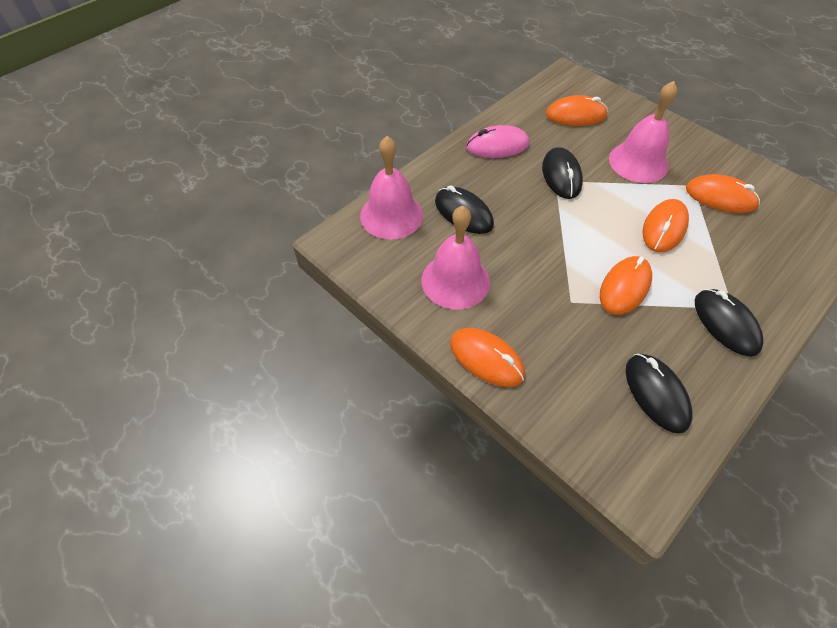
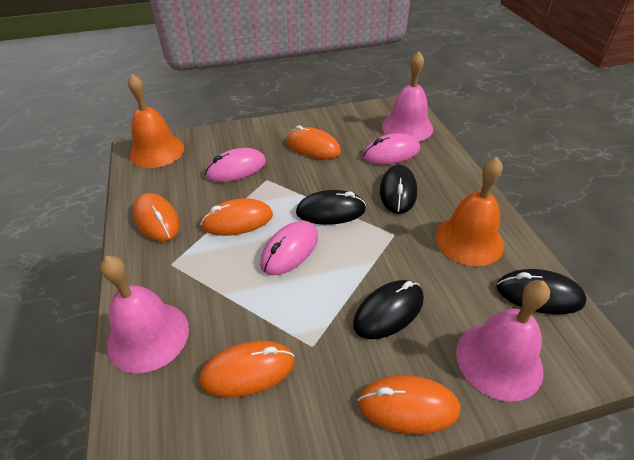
orange bell: 0 -> 2
pink mouse: 1 -> 3

